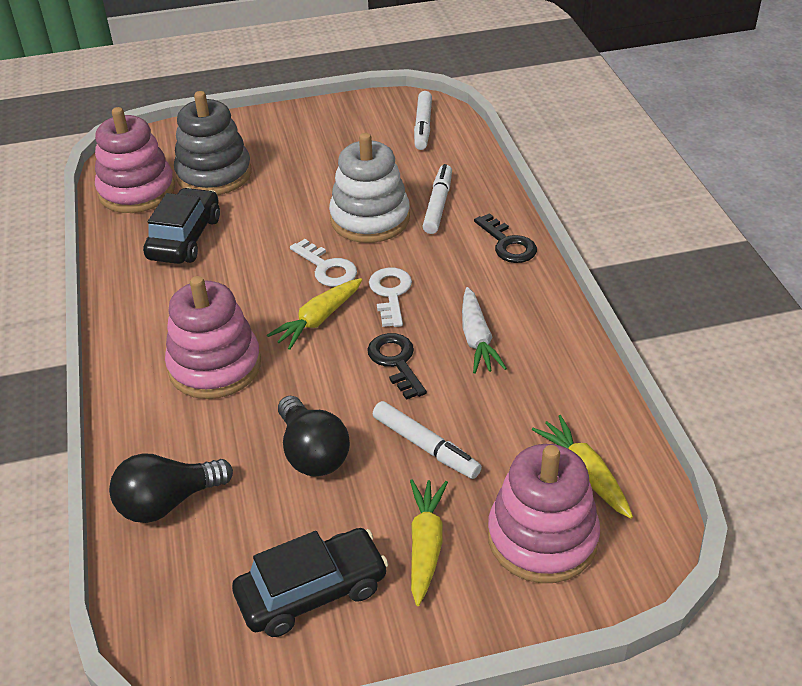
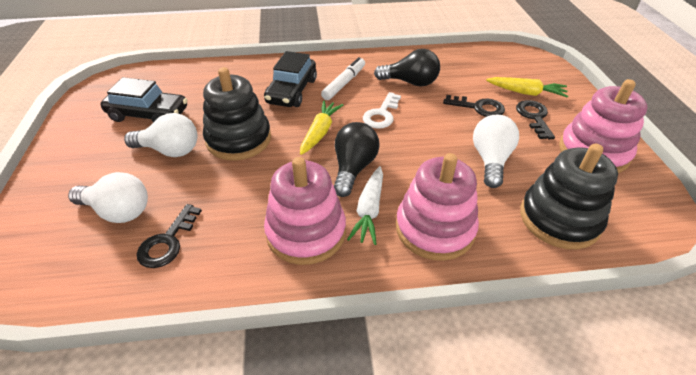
black key: 2 -> 3
black stacking toy: 0 -> 2
grey stacking toy: 1 -> 0
white key: 2 -> 1
white light bulb: 0 -> 3
white marker: 3 -> 1
white stacking toy: 1 -> 0
yellow carrot: 3 -> 2

